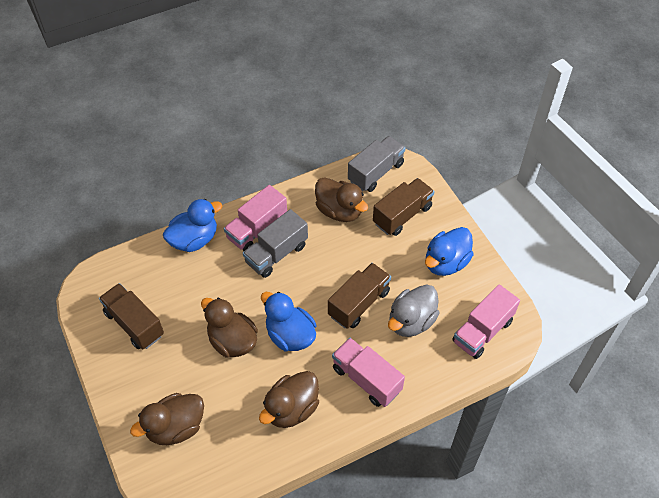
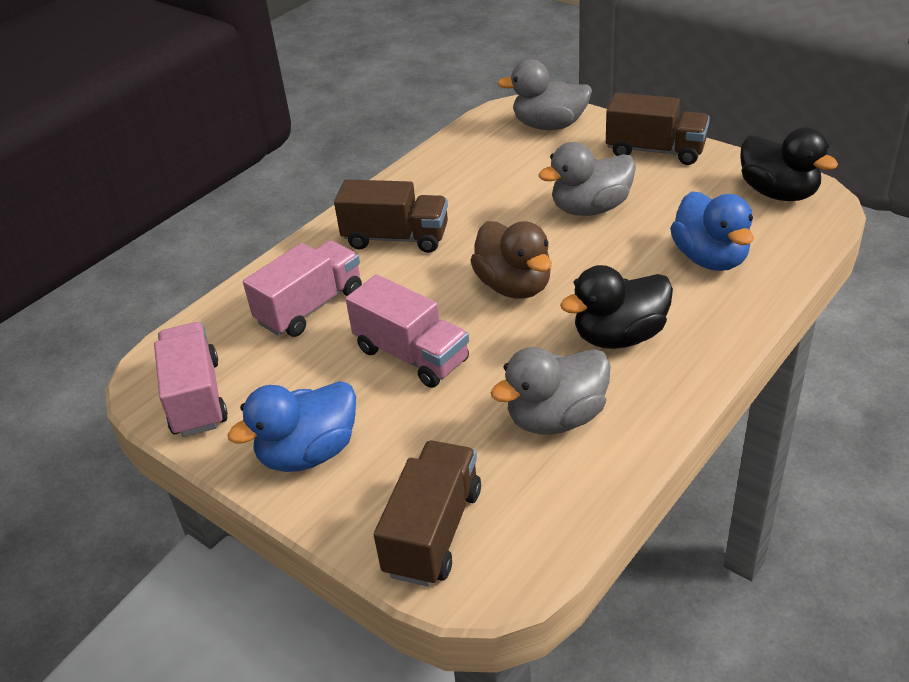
black duck: 0 -> 2
blue duck: 3 -> 2
brown duck: 4 -> 1
grey duck: 1 -> 3
grey truck: 2 -> 0

